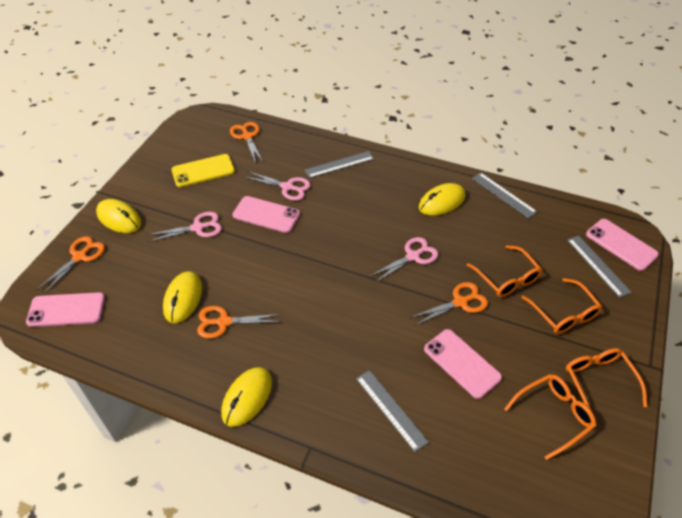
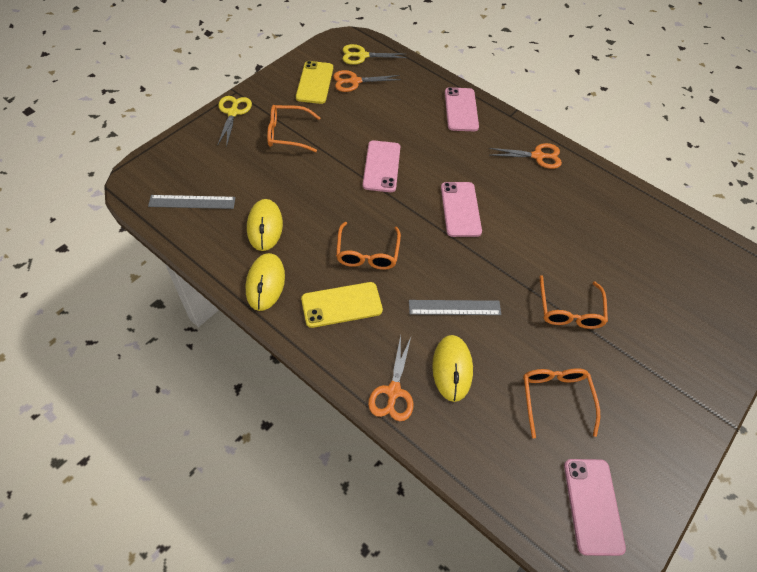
grey ruler: 4 -> 2
orange scissors: 4 -> 3
pink scissors: 3 -> 0
yellow mouse: 4 -> 3
yellow phone: 1 -> 2
yellow scissors: 0 -> 2

